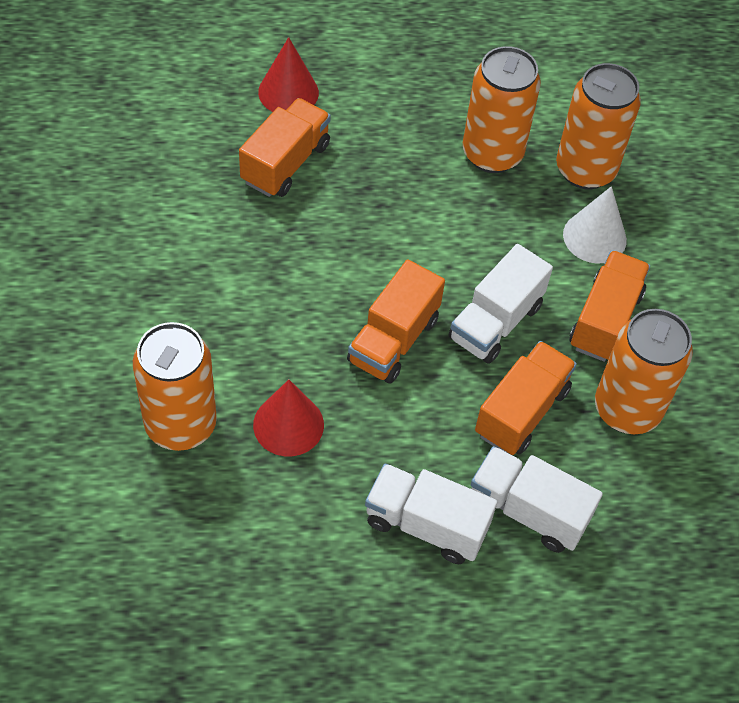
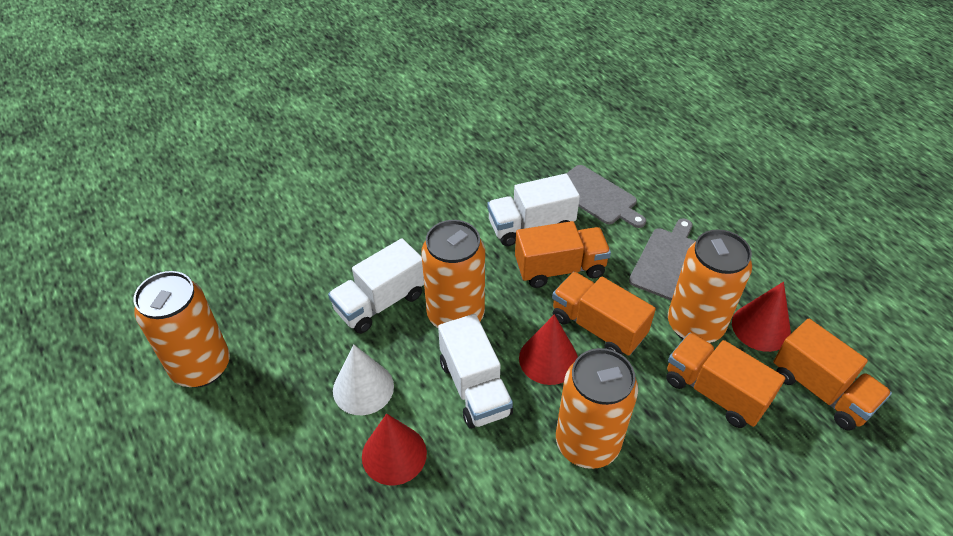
grey cutting board: 0 -> 2
red cone: 2 -> 3

